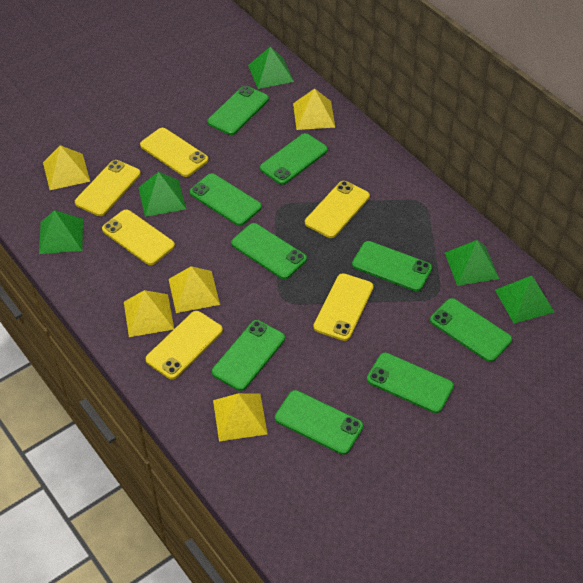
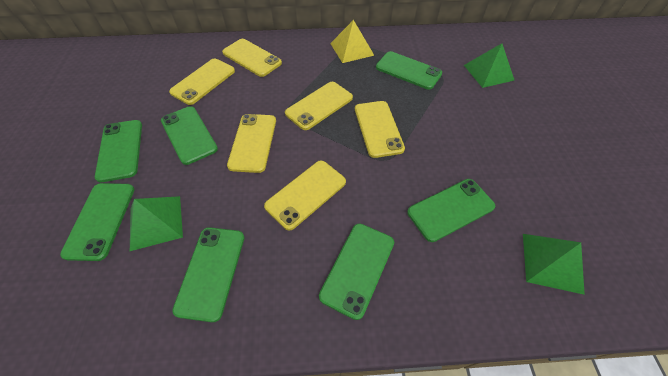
green phone: 9 -> 7
green pyramid: 5 -> 3
yellow pyramid: 5 -> 1

